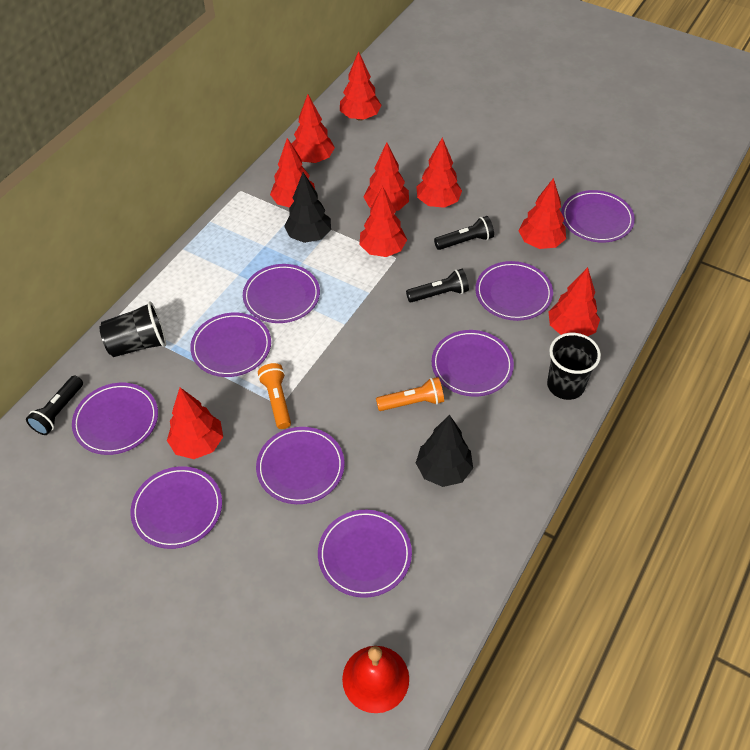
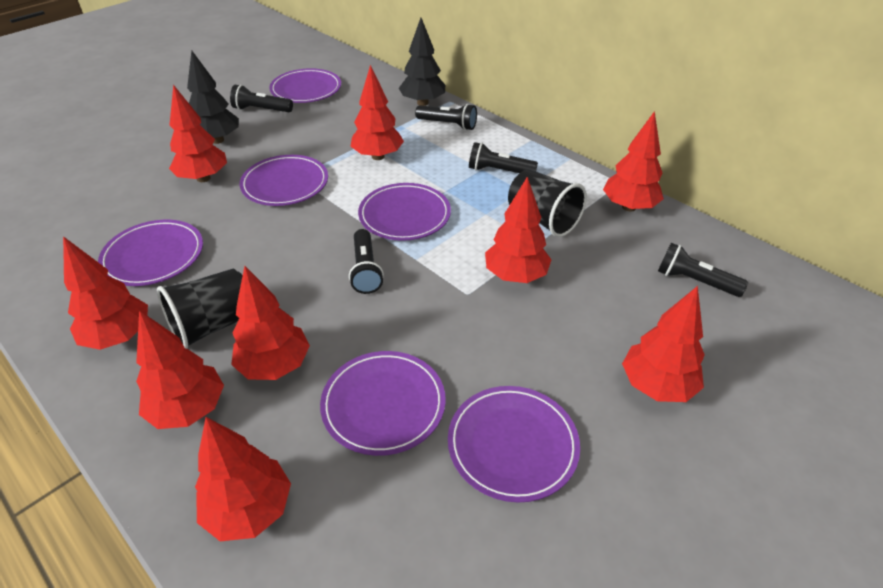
black flashlight: 3 -> 5
orange flashlight: 2 -> 0
purple plate: 9 -> 6
red bell: 1 -> 0

